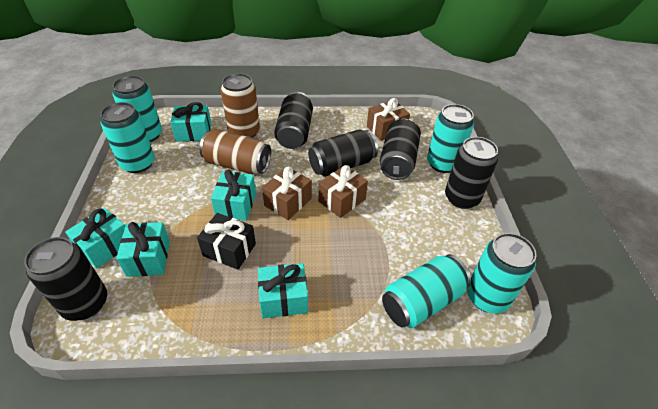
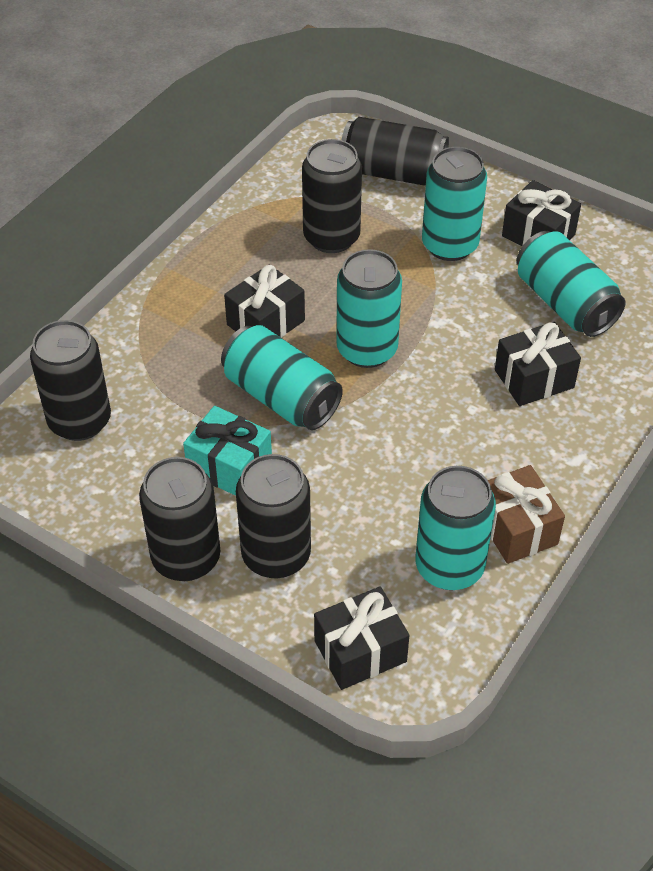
black gift: 1 -> 4
brown can: 2 -> 0
brown gift: 3 -> 1
turquoise gift: 5 -> 1

